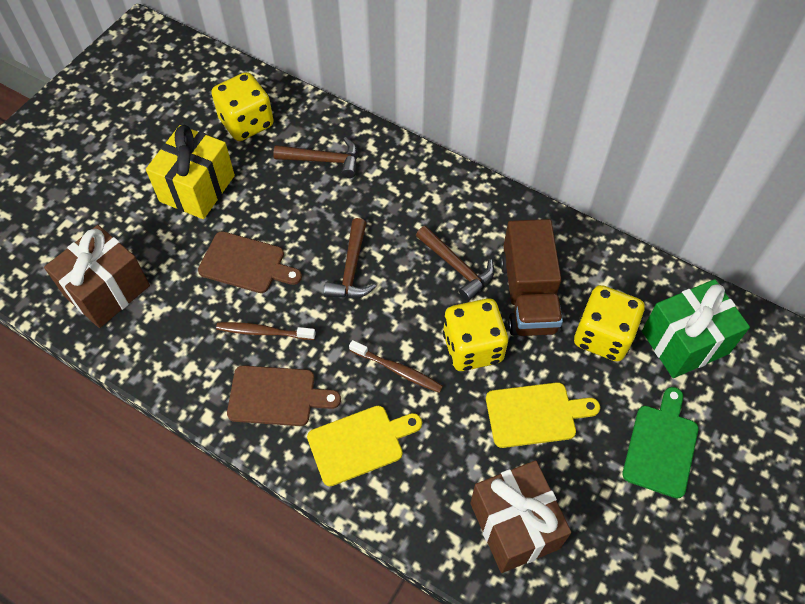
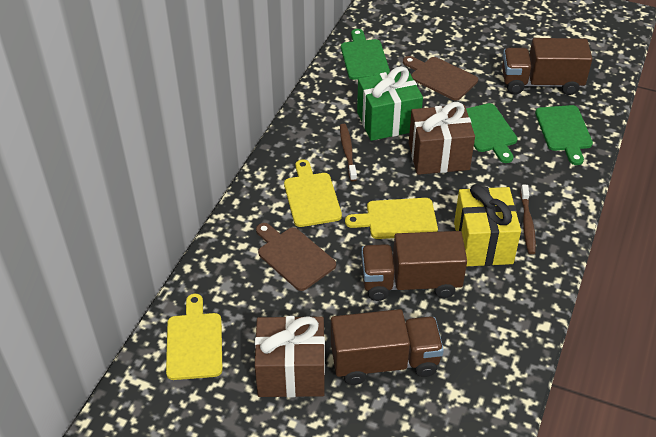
brown hammer: 3 -> 0
brown truck: 1 -> 3
green cutting board: 1 -> 3
yellow cutting board: 2 -> 3
yellow dice: 3 -> 0

